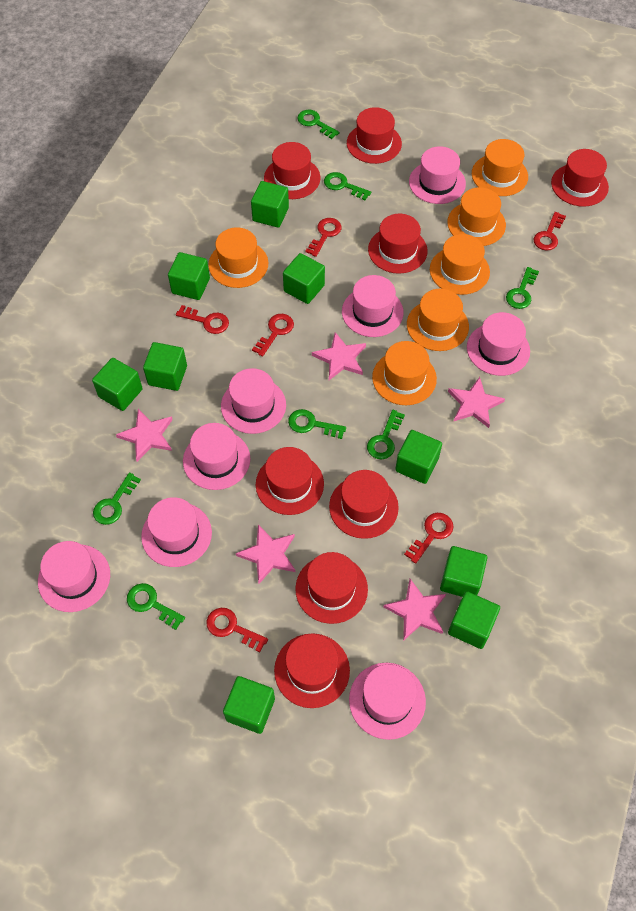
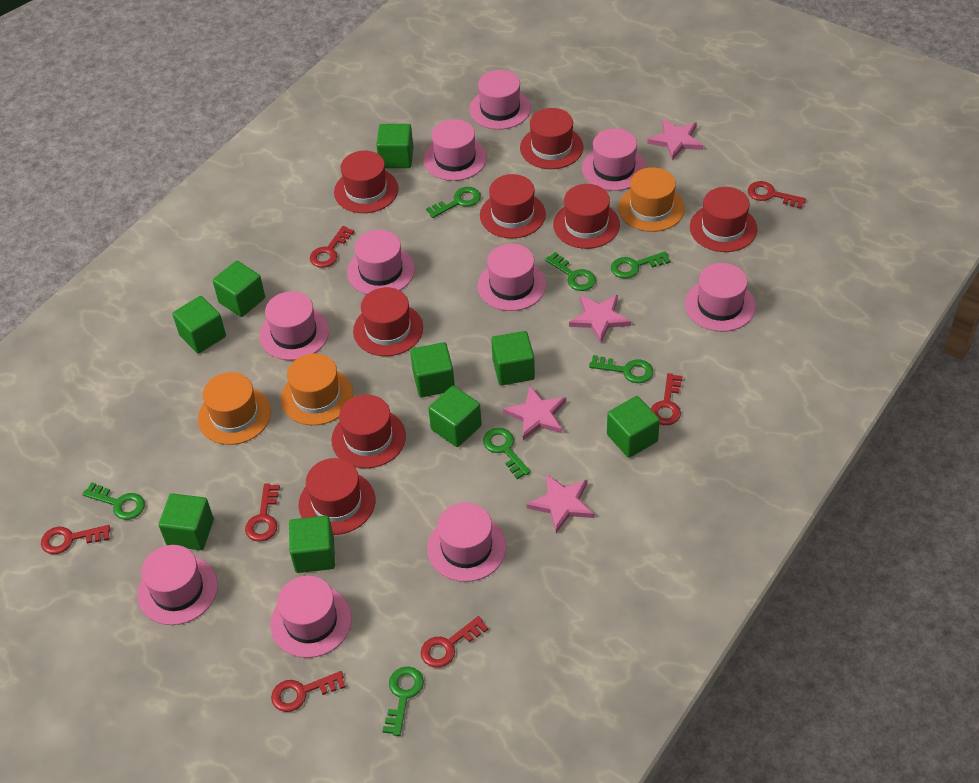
orange hat: 6 -> 3
pink hat: 8 -> 10
pink star: 5 -> 4
red key: 6 -> 7

